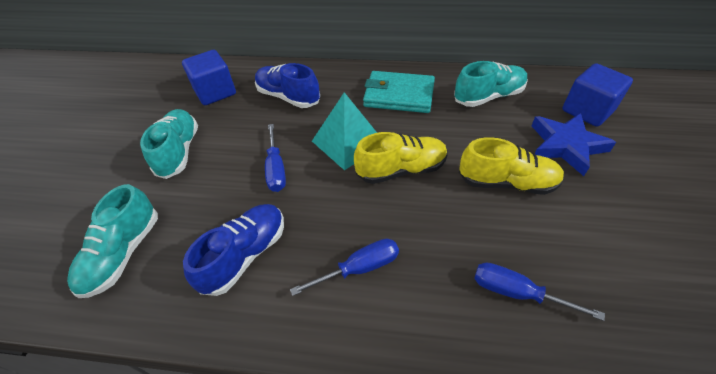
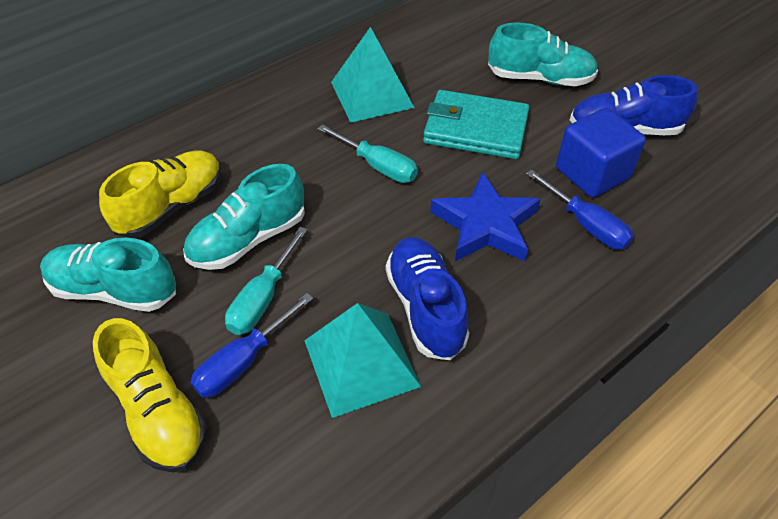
blue cube: 2 -> 1
blue screwdriver: 3 -> 2
turquoise pyramid: 1 -> 2
turquoise screwdriver: 0 -> 2

